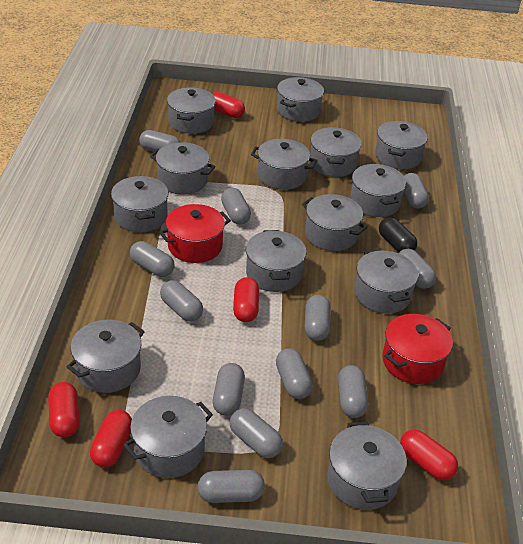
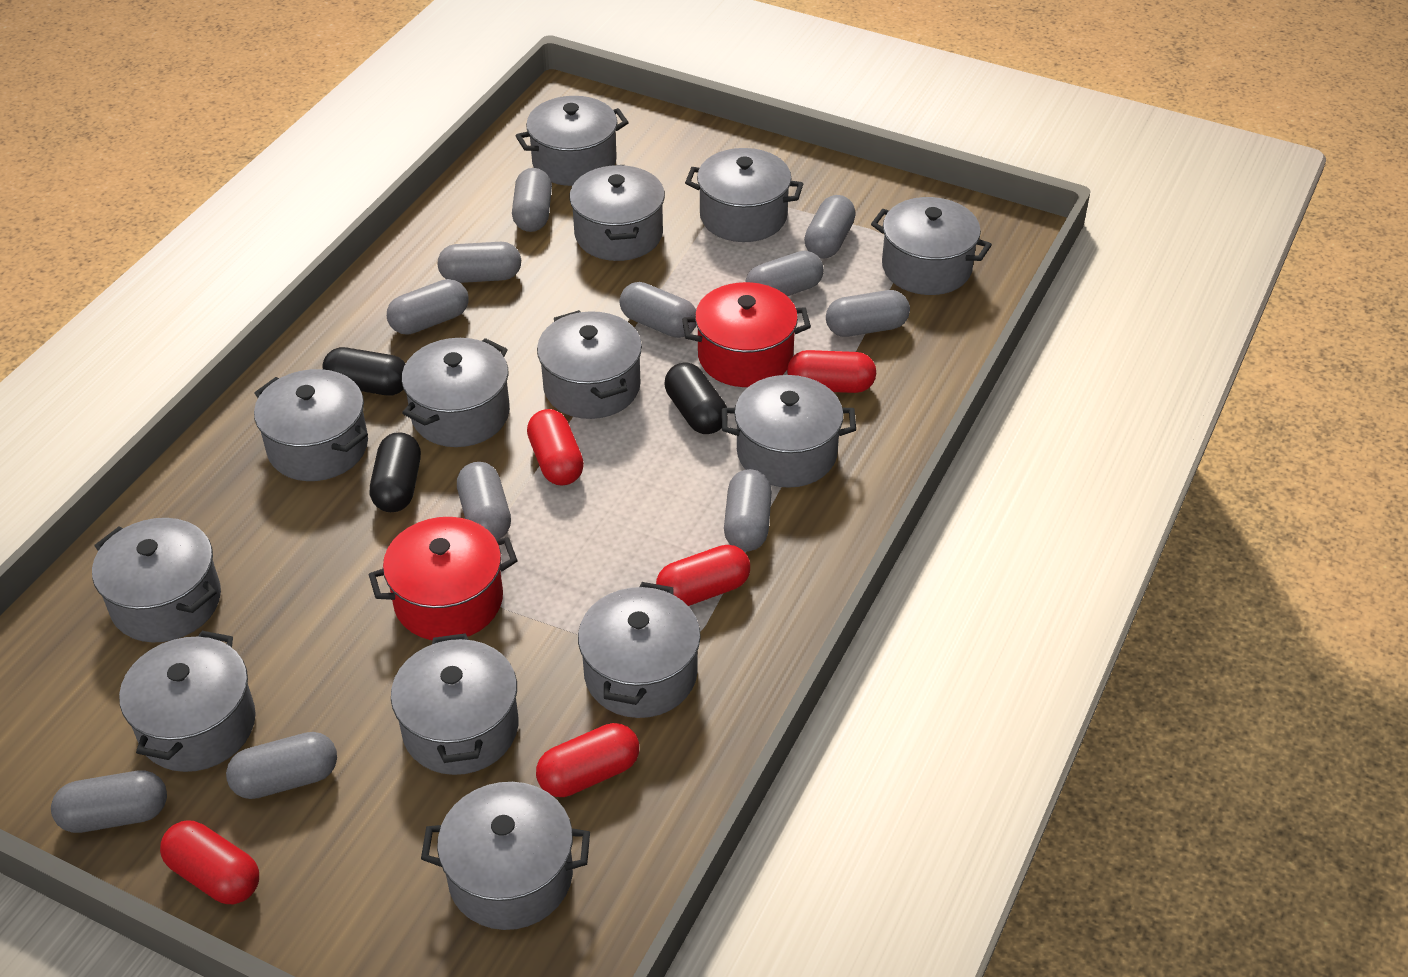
black capsule: 1 -> 3
grey capsule: 12 -> 11
grey pot: 14 -> 13

